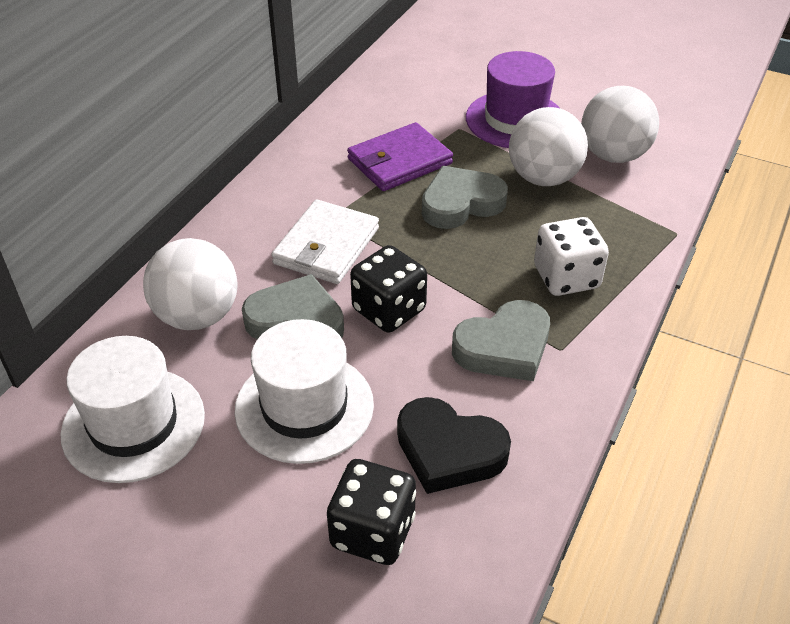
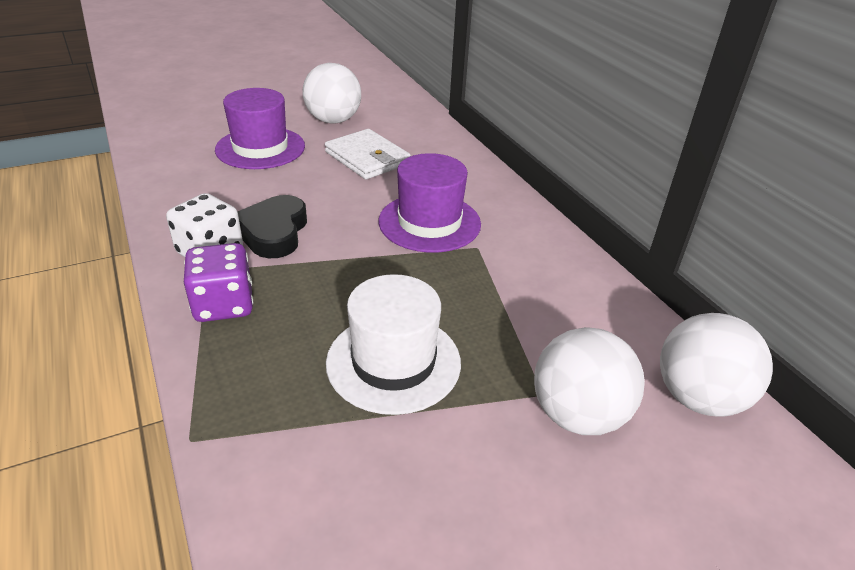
black dice: 2 -> 0
grey heart: 3 -> 0
purple dice: 0 -> 1
purple hat: 1 -> 2
purple wallet: 1 -> 0
white hat: 2 -> 1

